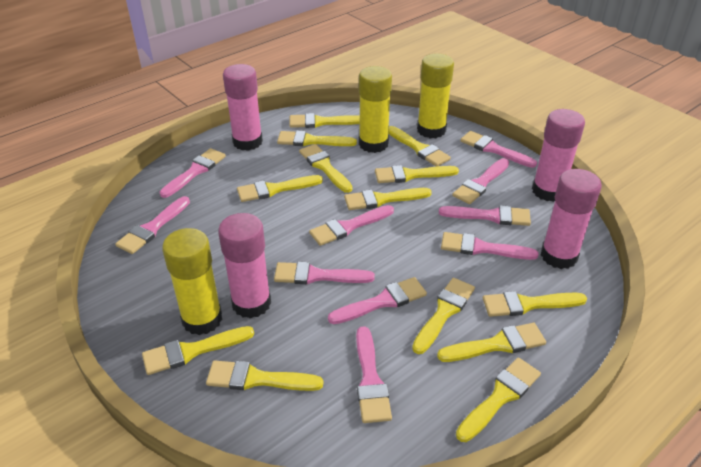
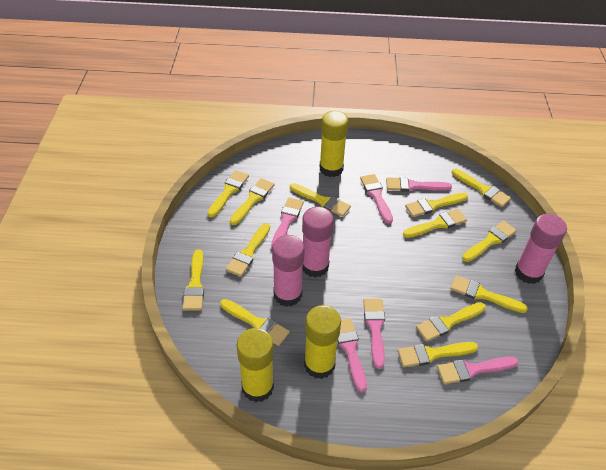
pink brush: 10 -> 6
pink glue stick: 4 -> 3

